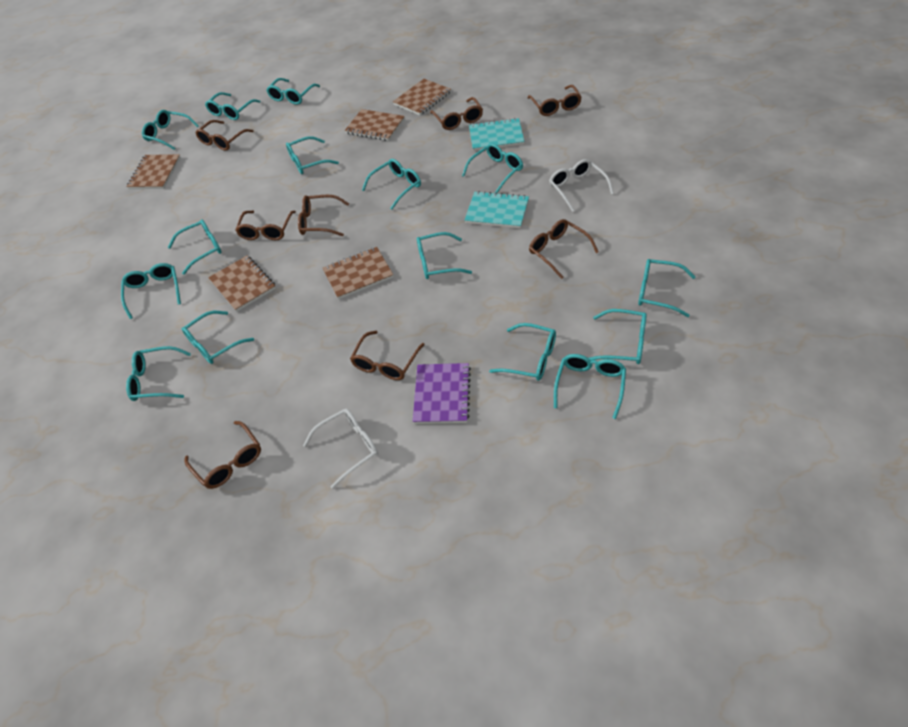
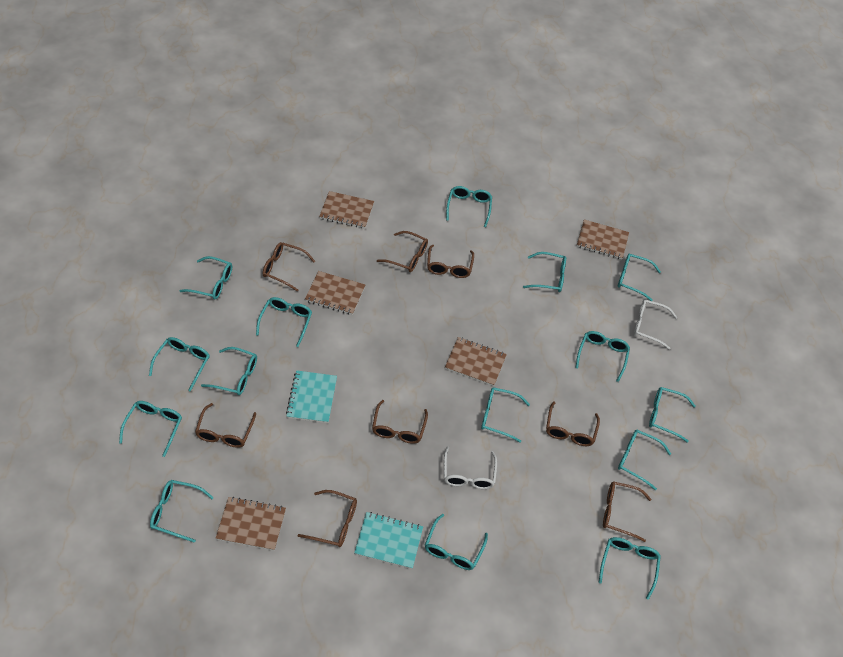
purple notebook: 1 -> 0

